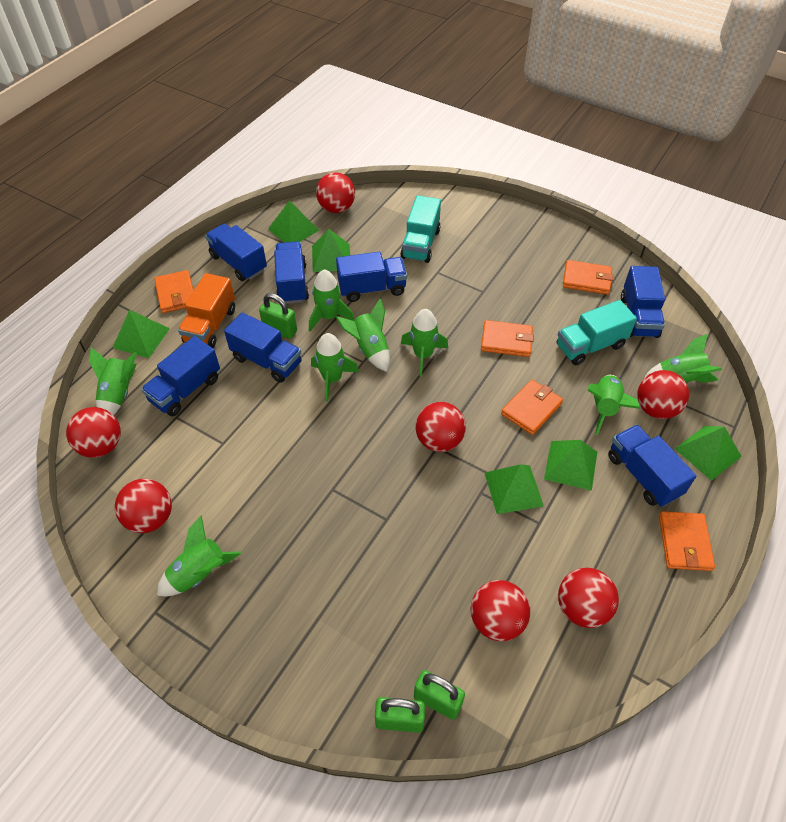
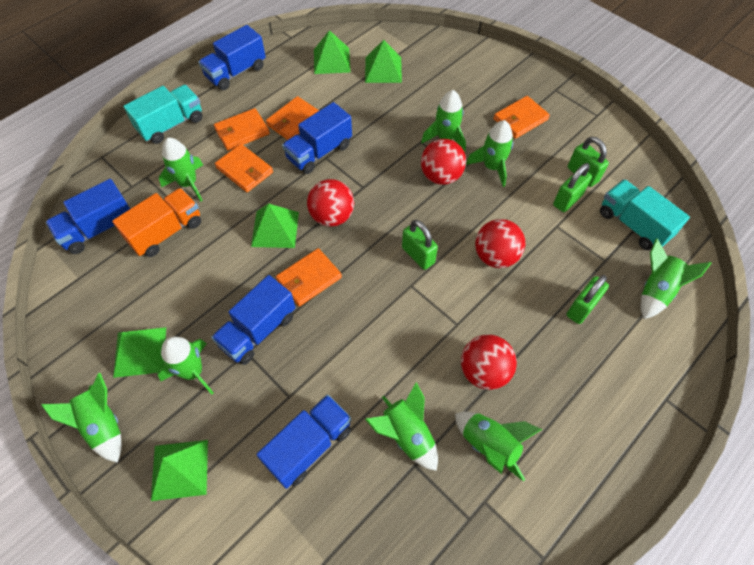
blue truck: 7 -> 5
green padlock: 3 -> 4
green pyramid: 6 -> 5
red ball: 7 -> 4

